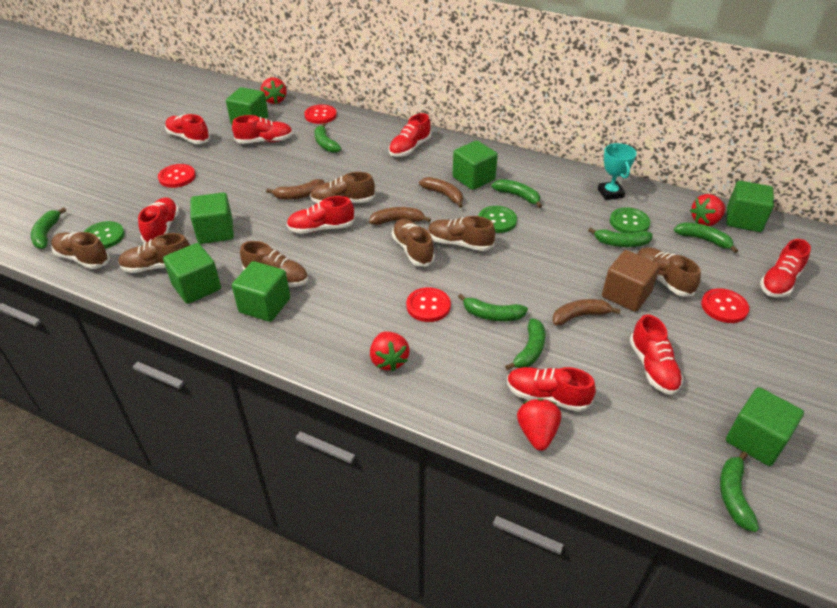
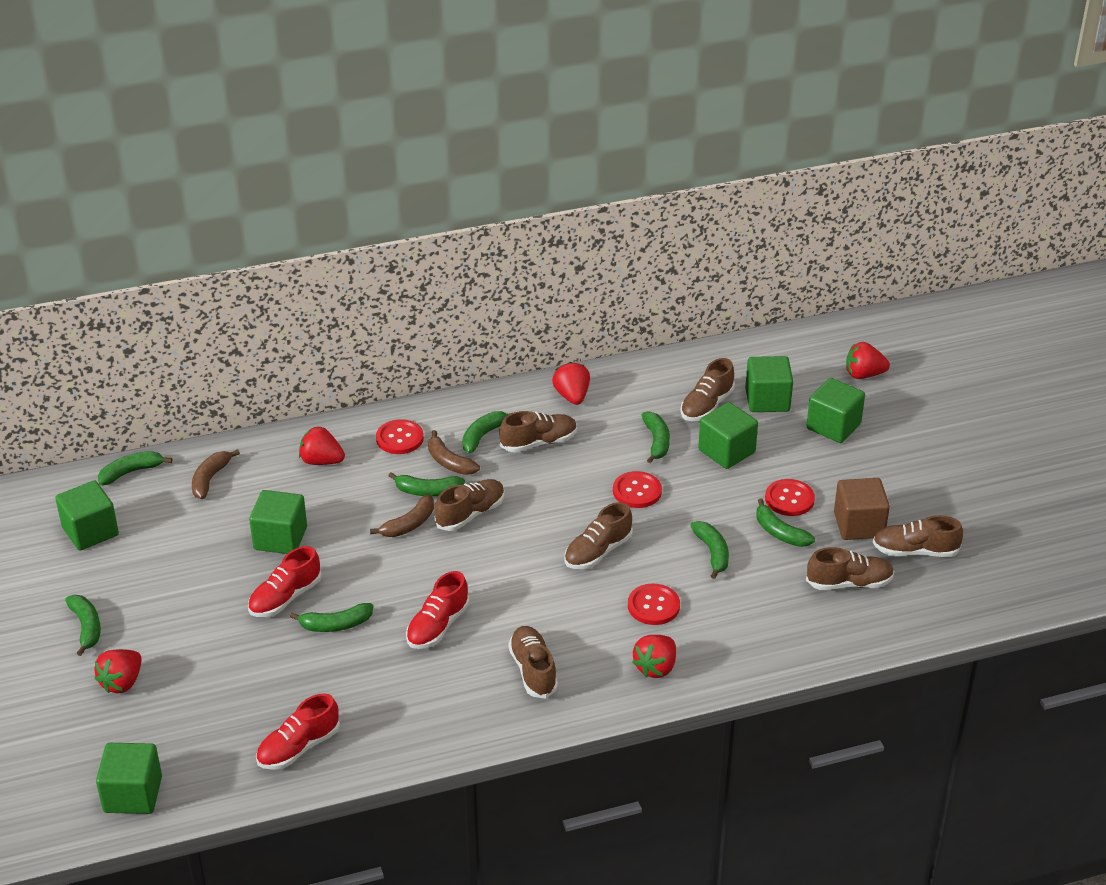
brown banana: 4 -> 3
green button: 3 -> 0
green cube: 7 -> 6
red shoe: 8 -> 3
red strawberry: 4 -> 5
turquoise trophy: 1 -> 0

